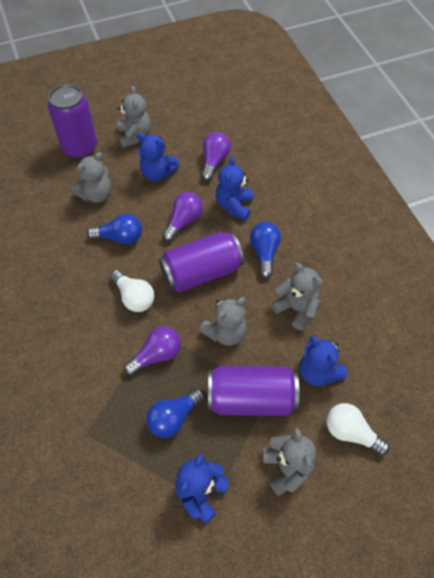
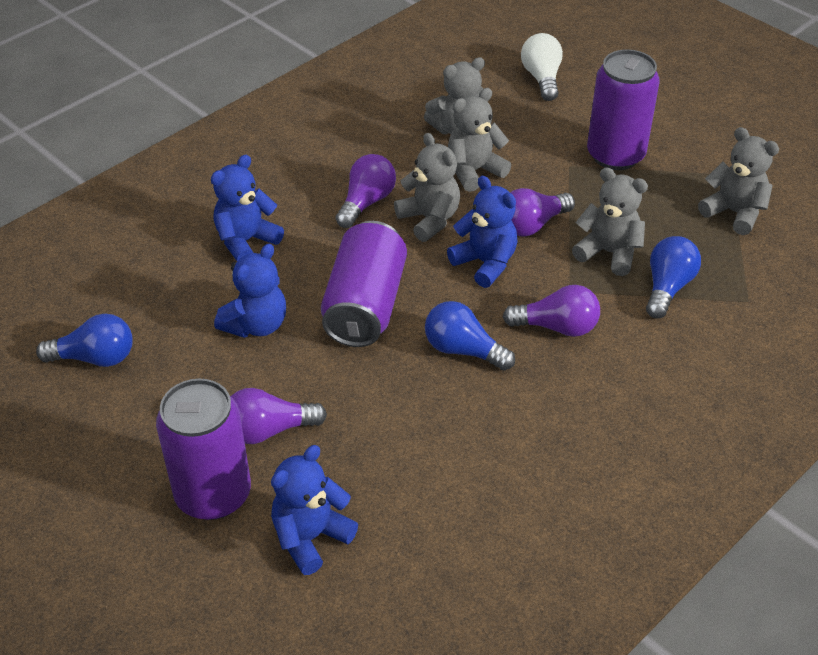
purple light bulb: 3 -> 4
white light bulb: 2 -> 1

